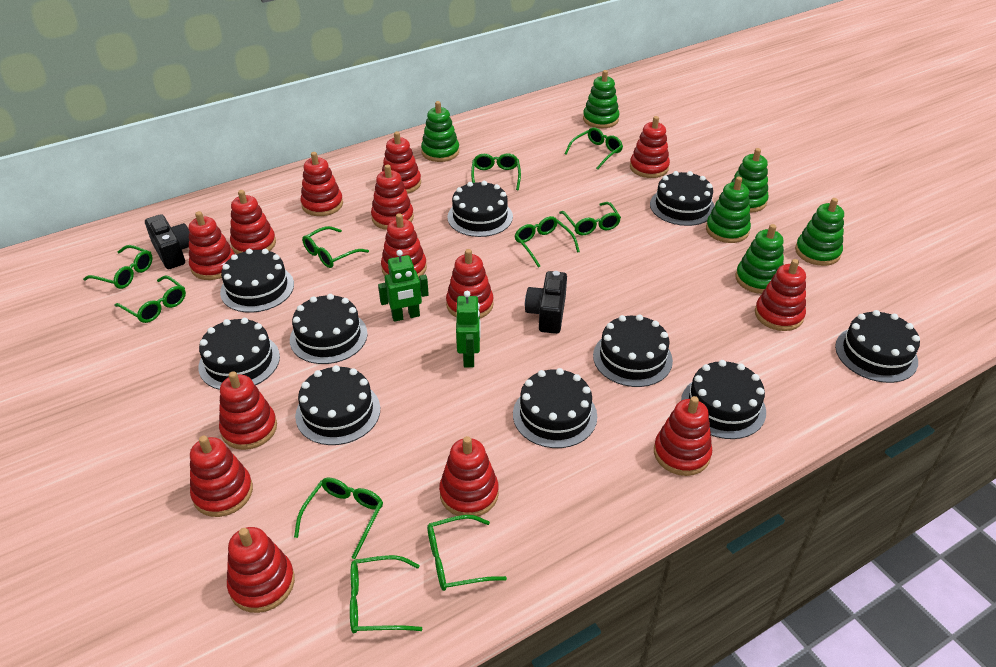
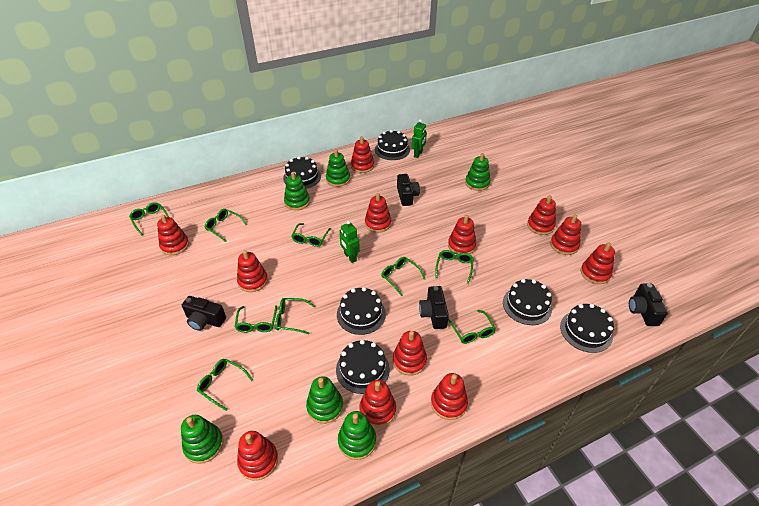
black cake: 10 -> 6
black camera: 2 -> 4
green glasses: 10 -> 9
red stacking toy: 14 -> 12

